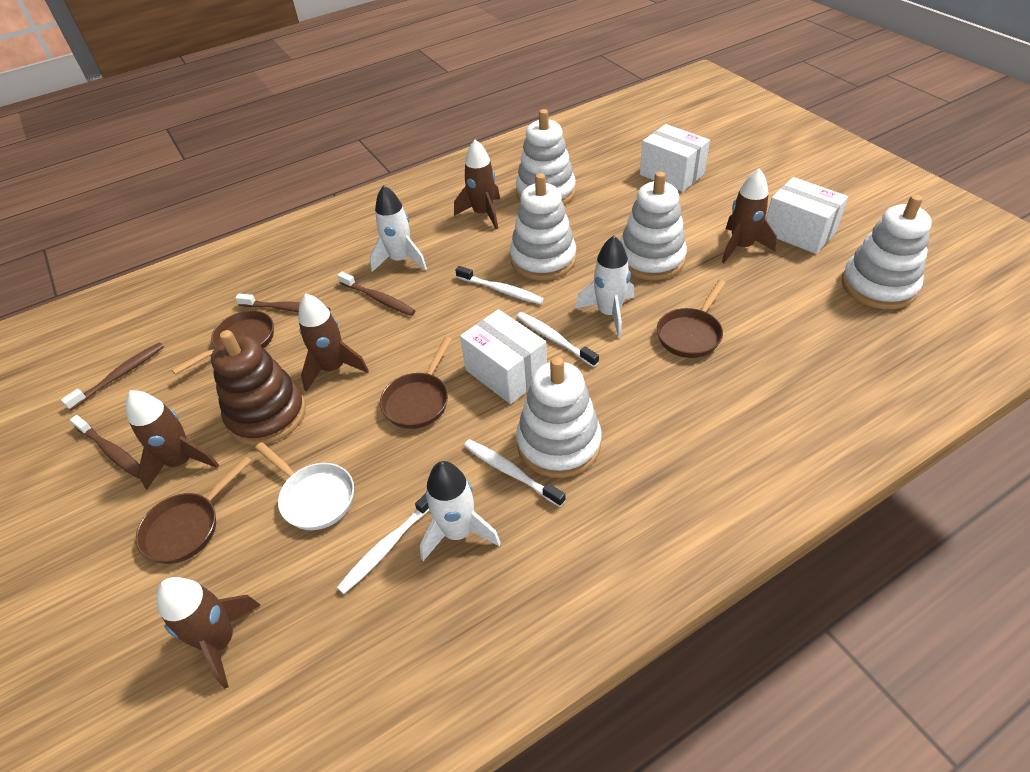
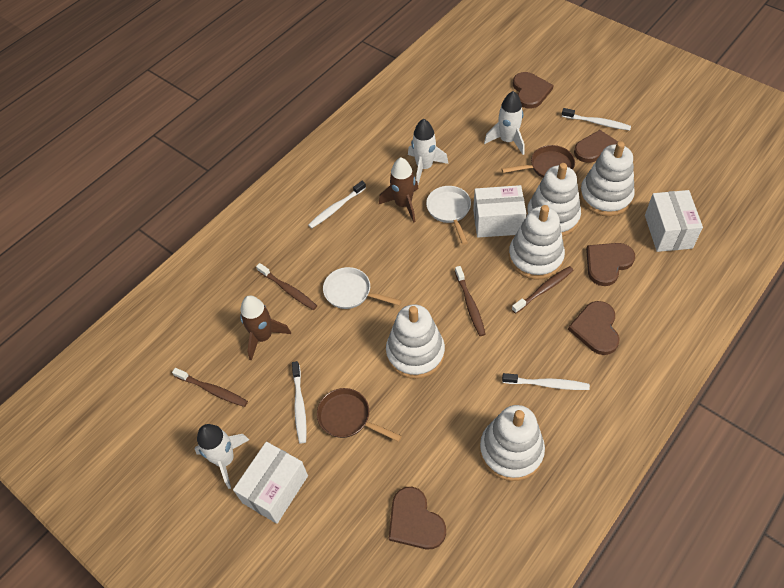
brown heart: 0 -> 5
brown pan: 4 -> 2
brown rocket: 5 -> 2
brown stacking toy: 1 -> 0
white pan: 1 -> 2

